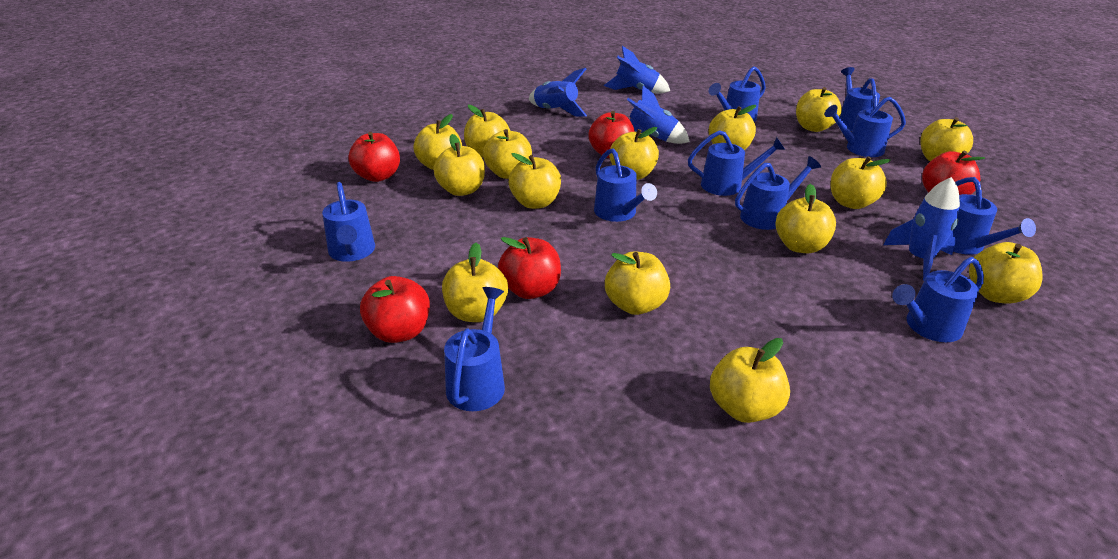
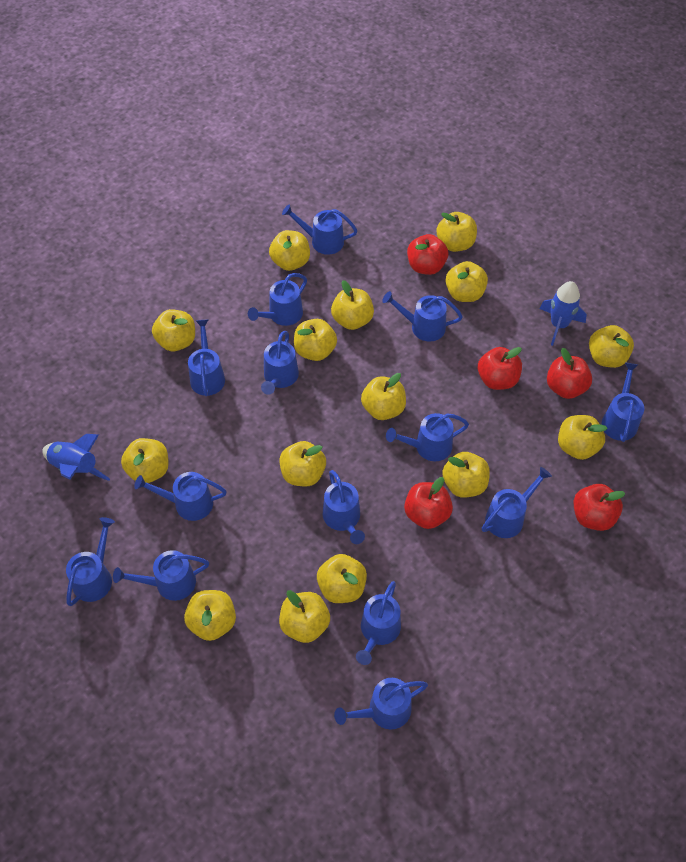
blue rocket: 4 -> 2
blue watering can: 10 -> 14

